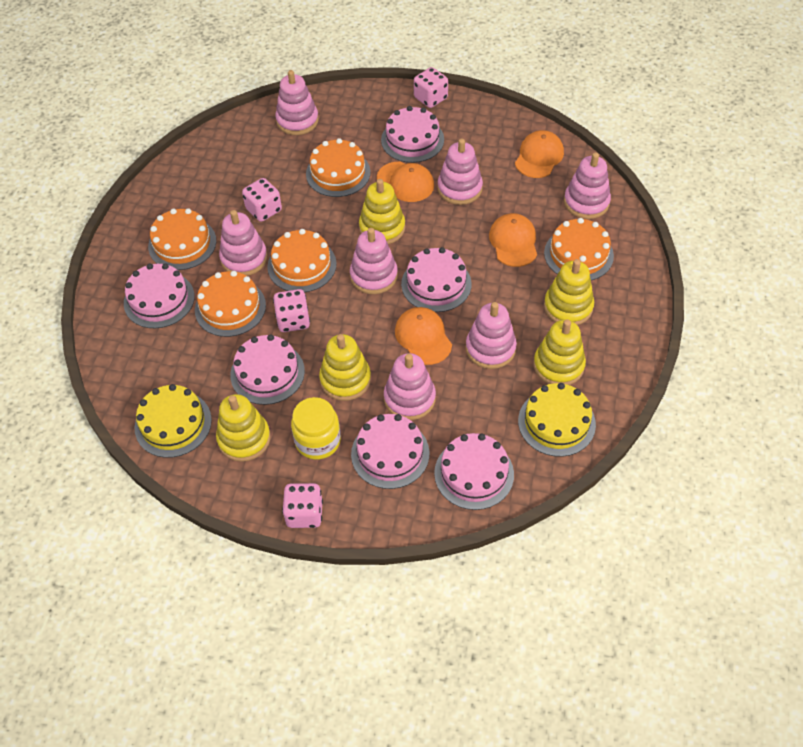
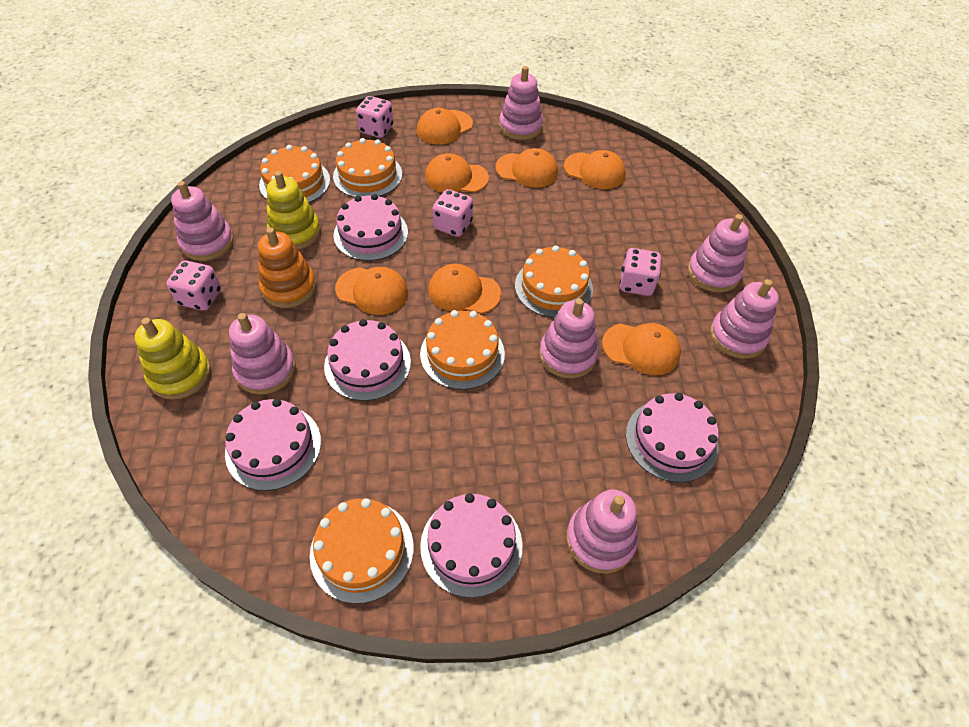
orange cap: 4 -> 7
orange stacking toy: 0 -> 1
pink cake: 6 -> 5
yellow cake: 2 -> 0
yellow jar: 1 -> 0
yellow stacking toy: 5 -> 2

